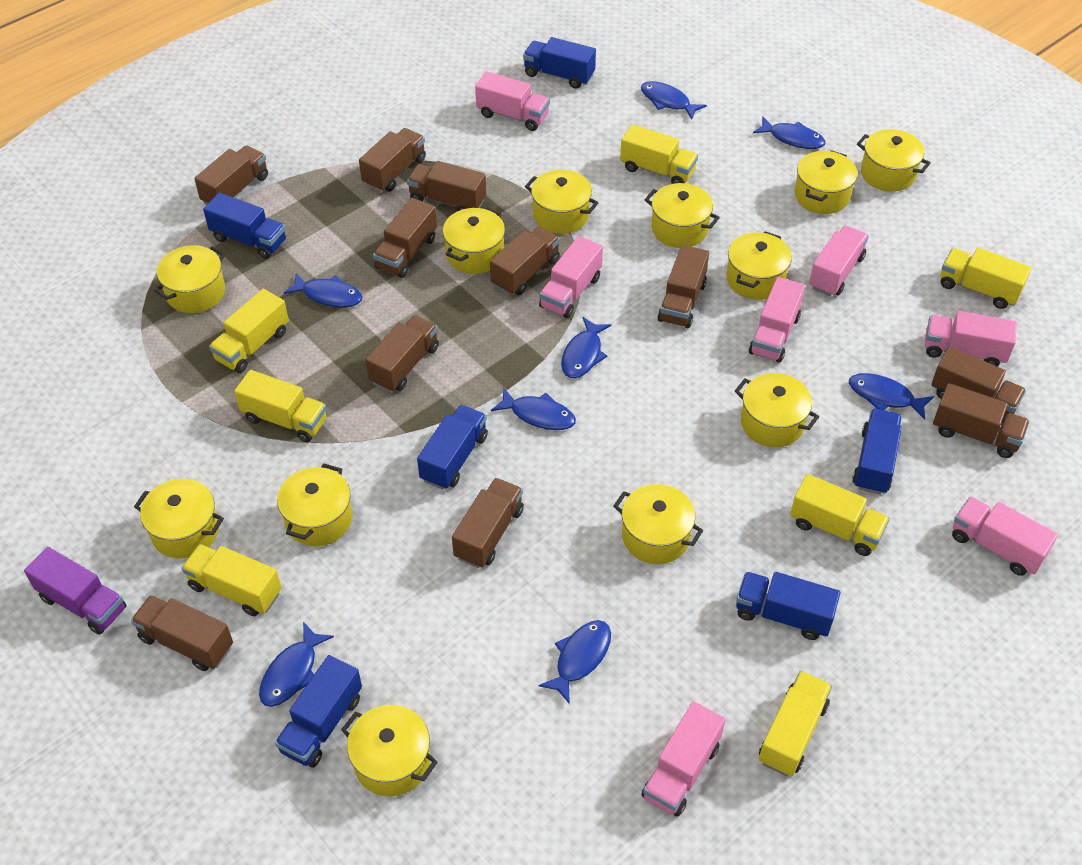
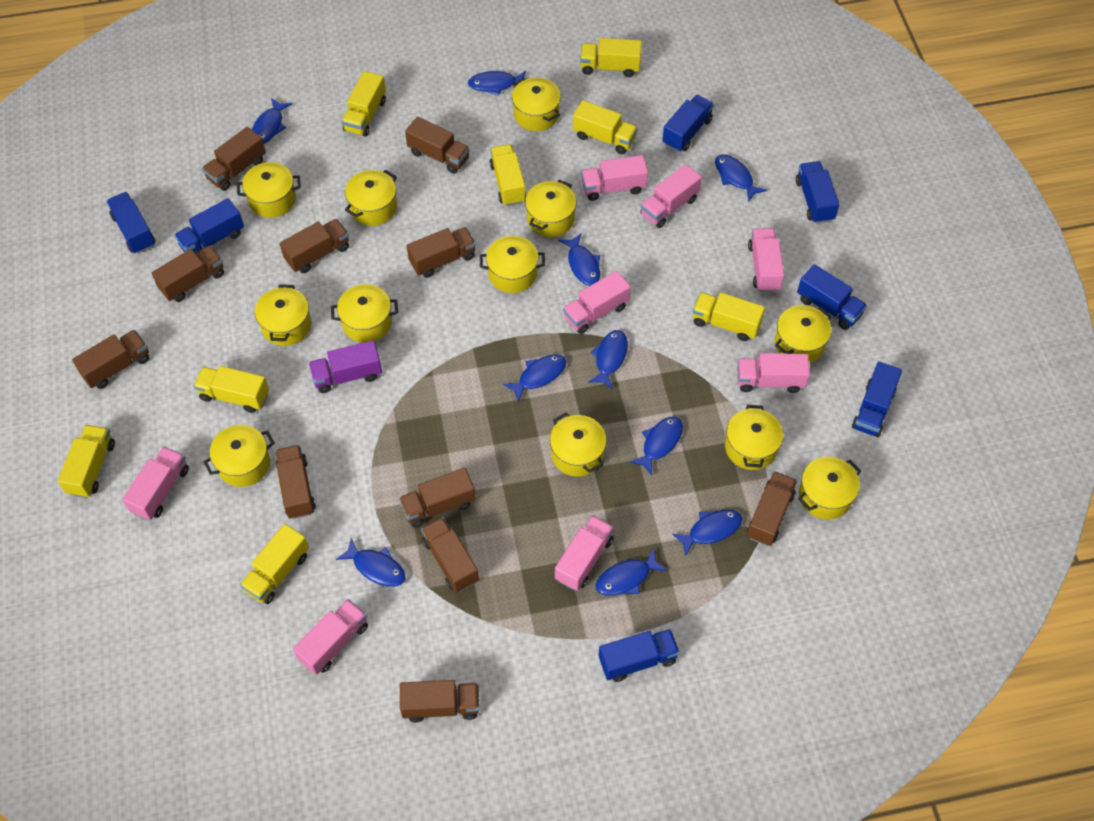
blue fish: 8 -> 10
blue truck: 6 -> 7
pink truck: 7 -> 8
yellow truck: 7 -> 8

